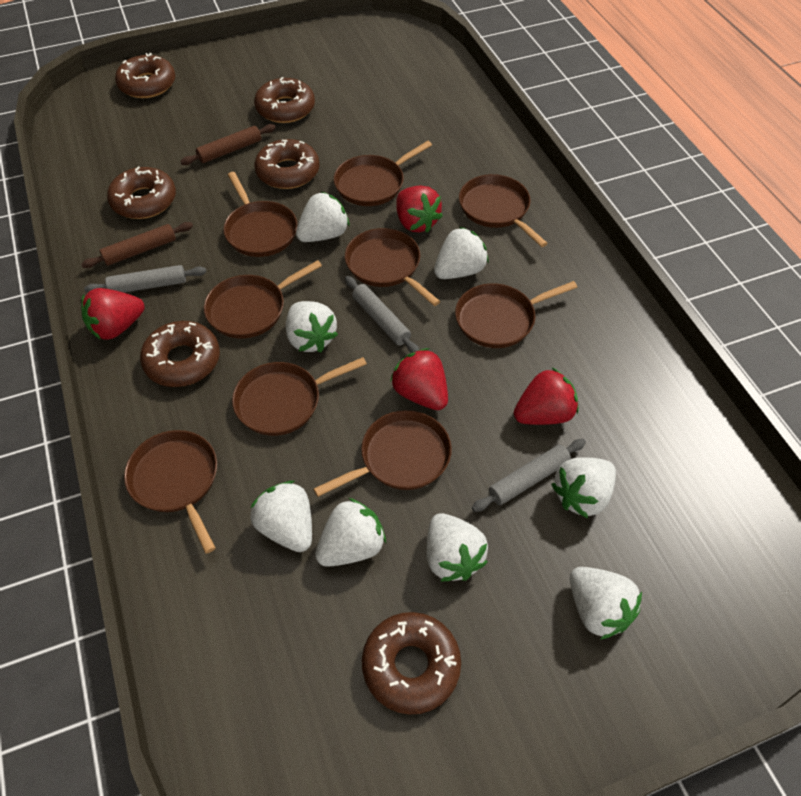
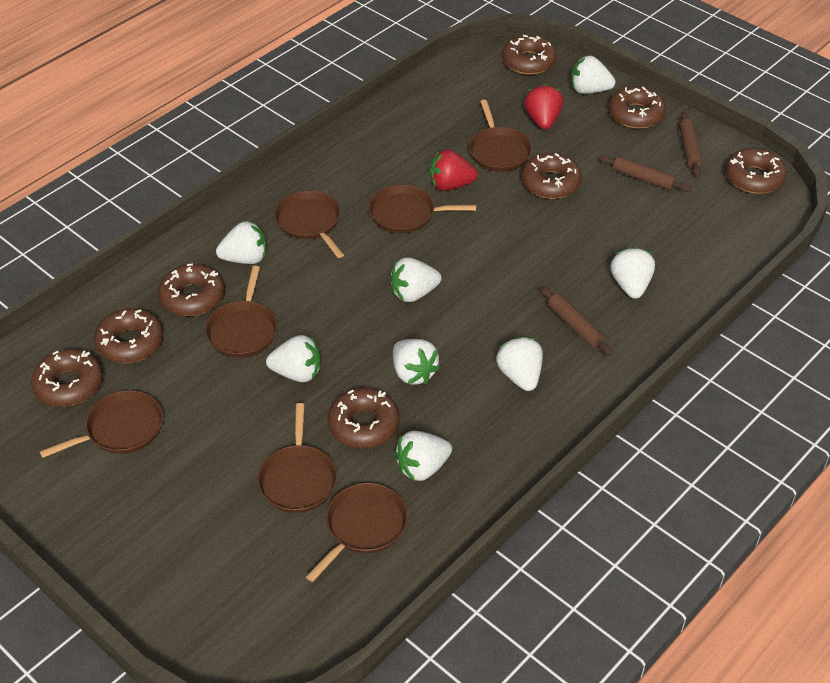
brown donut: 6 -> 8
brown pan: 9 -> 7
brown rolling pin: 2 -> 3
grey rolling pin: 3 -> 0
red strawberry: 4 -> 2

